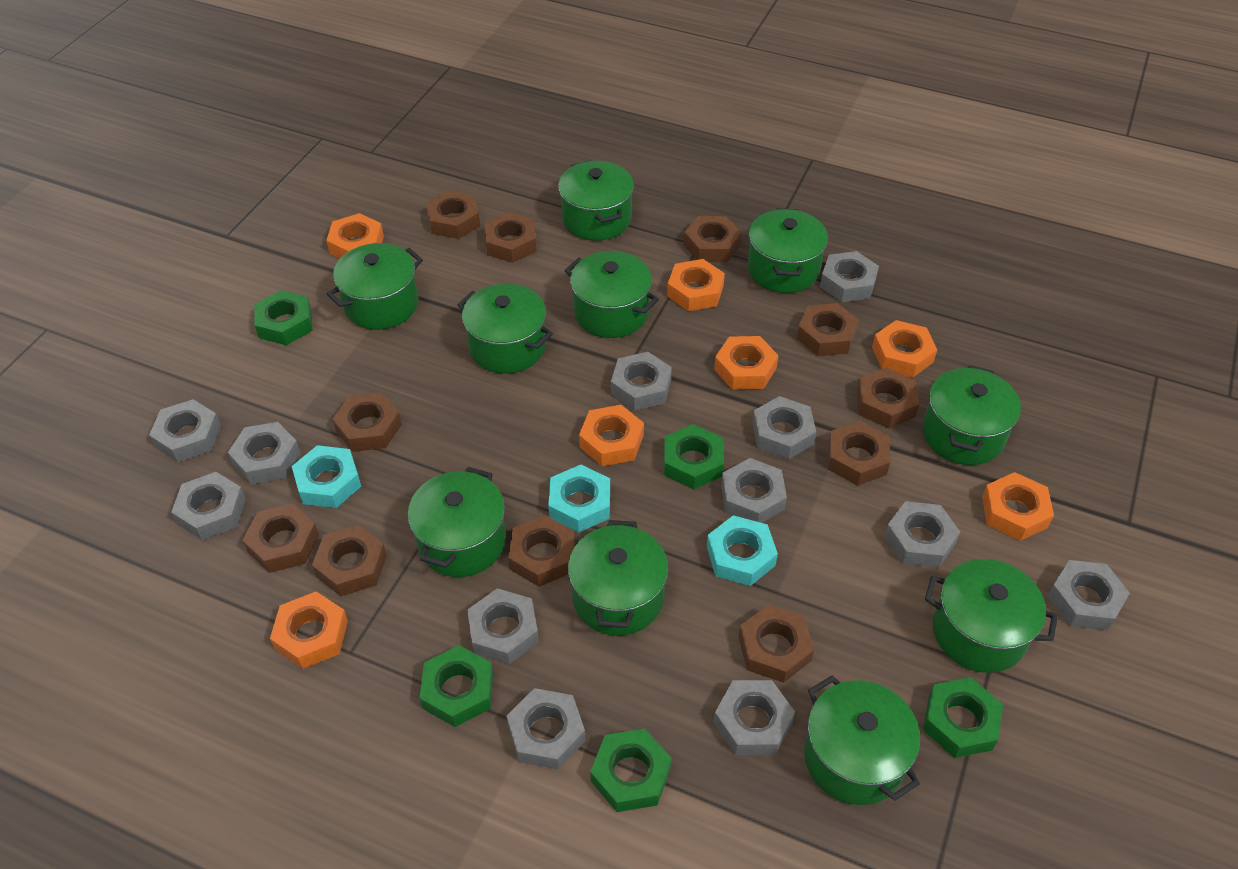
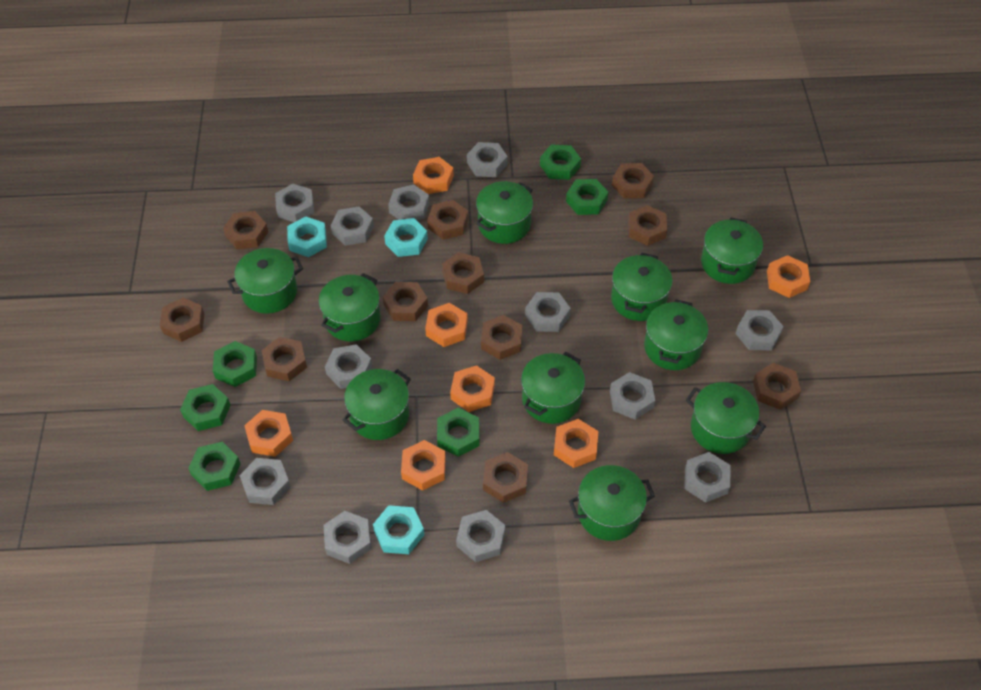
green nut: 5 -> 6

